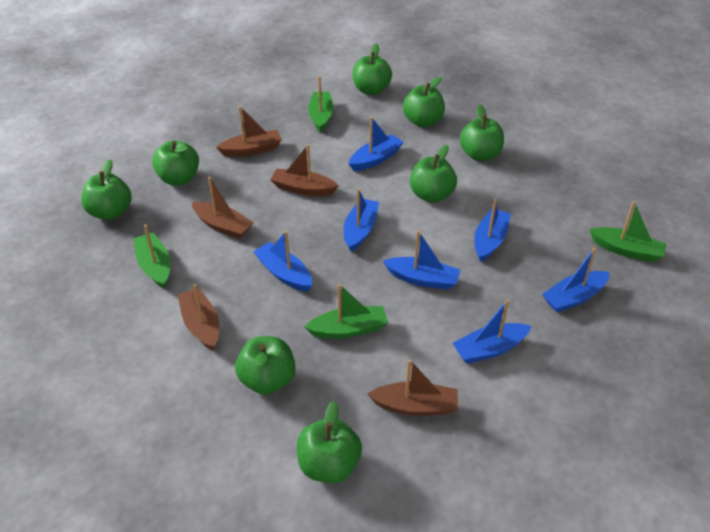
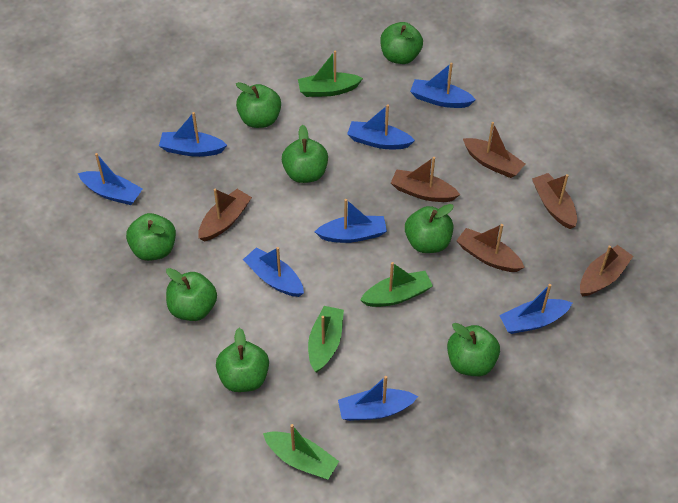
blue boat: 7 -> 8
brown boat: 5 -> 6

